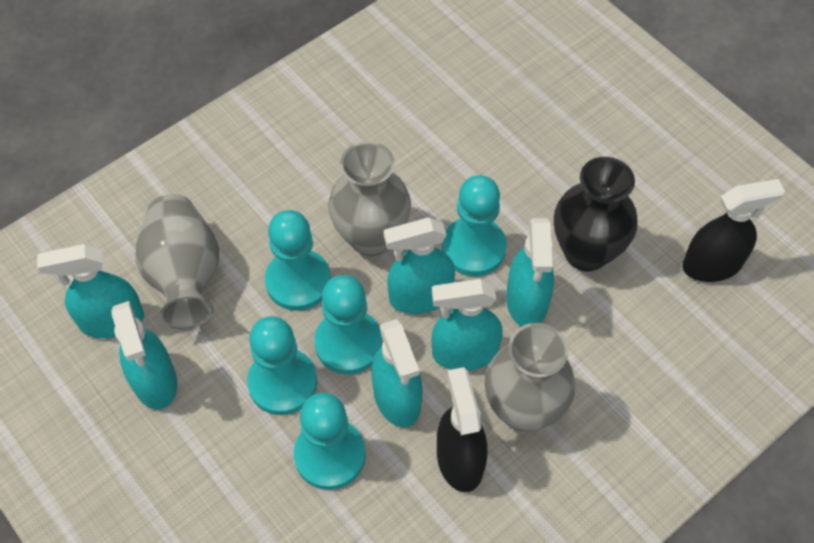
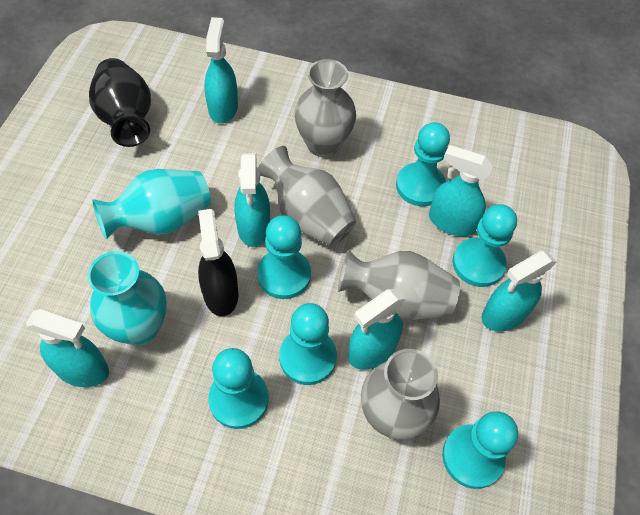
black spray bottle: 2 -> 1
grey vase: 3 -> 4
turquoise pawn: 5 -> 6
turquoise vase: 0 -> 2

